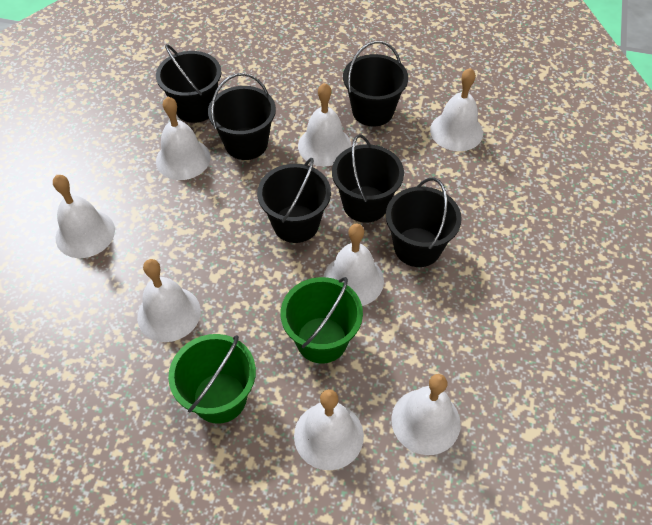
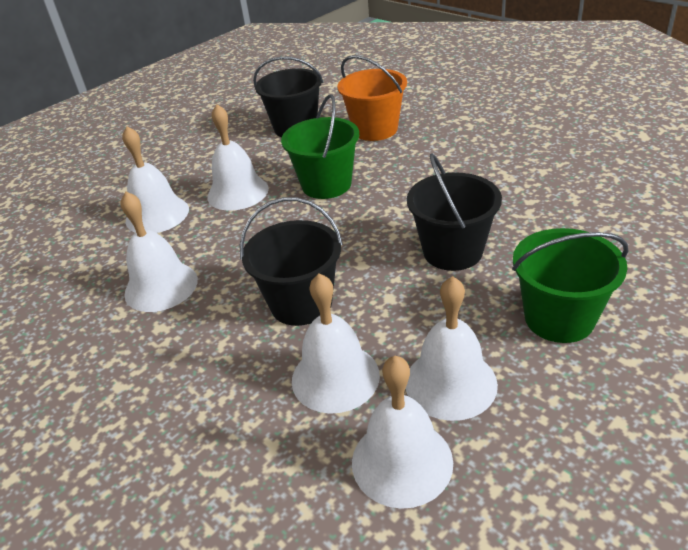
black bucket: 6 -> 3
orange bucket: 0 -> 1
white bell: 8 -> 6

